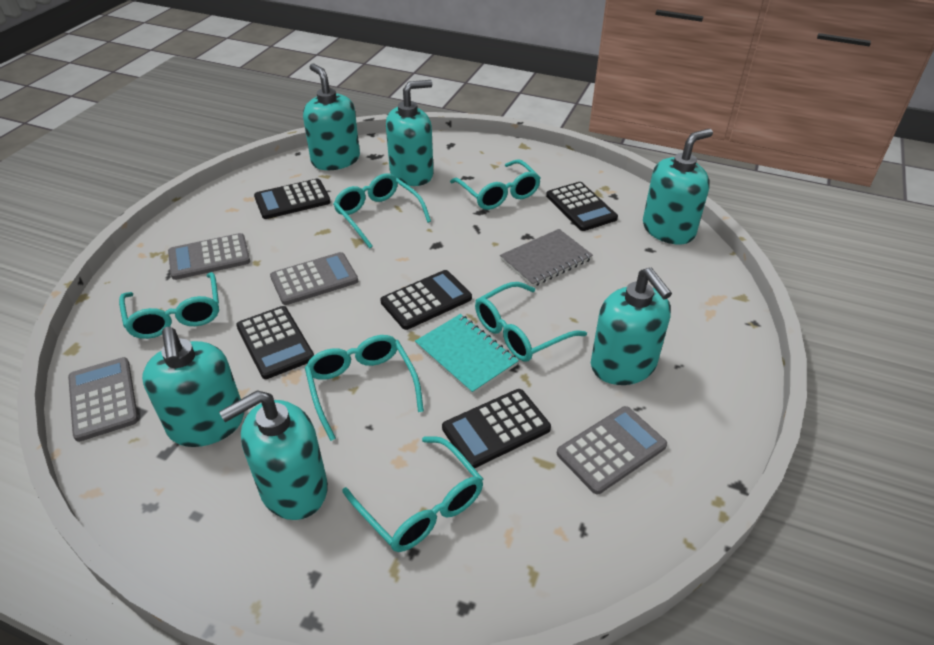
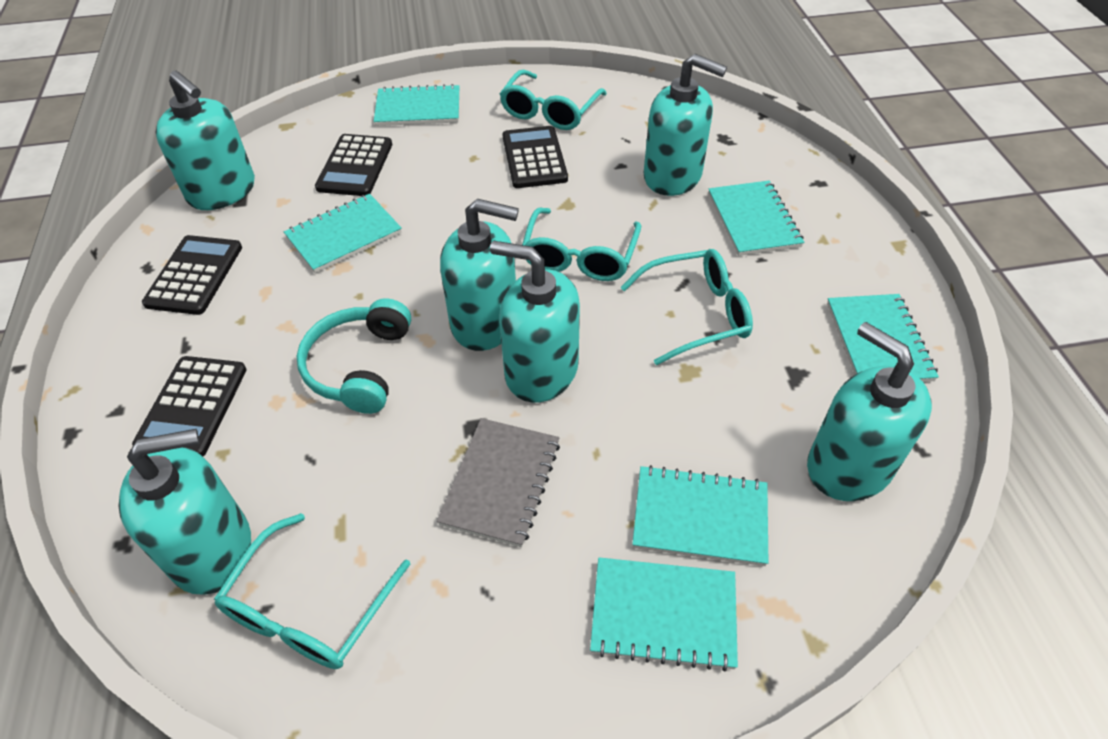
black calculator: 5 -> 4
grey calculator: 4 -> 0
turquoise glasses: 6 -> 4
turquoise headphones: 0 -> 1
turquoise notebook: 1 -> 6

